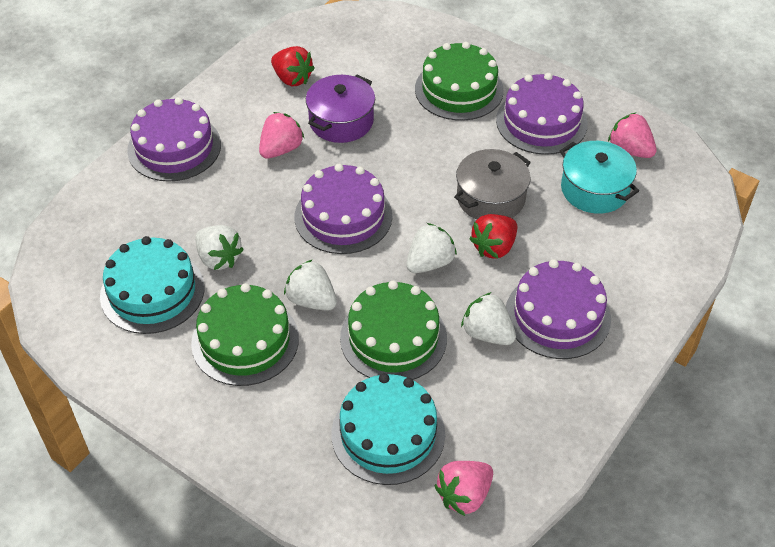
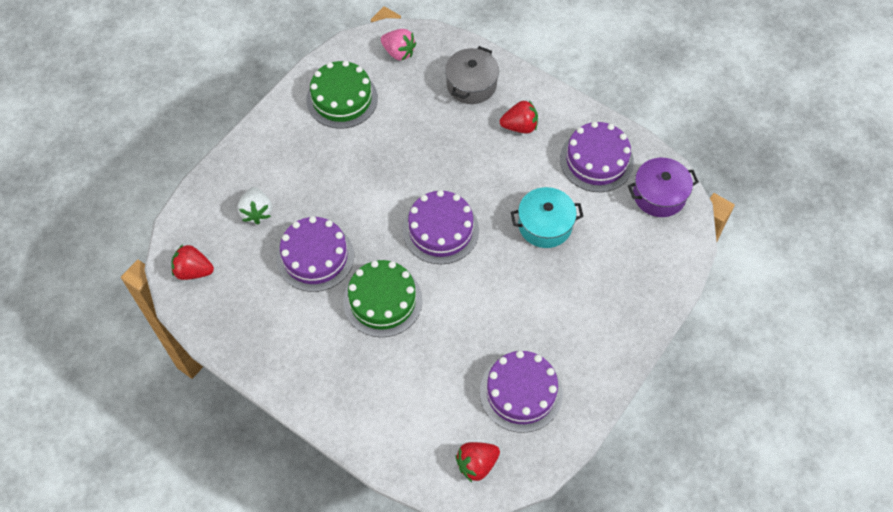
green cake: 3 -> 2
pink strawberry: 3 -> 1
red strawberry: 2 -> 3
turquoise cake: 2 -> 0
white strawberry: 4 -> 1

